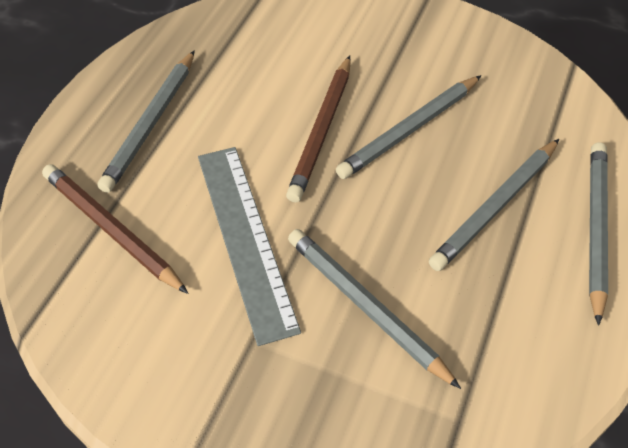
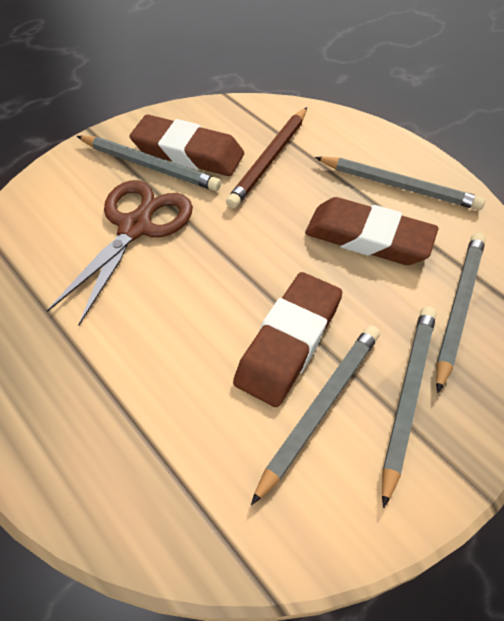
brown eraser: 0 -> 3
brown pencil: 2 -> 1
brown scissors: 0 -> 1
grey ruler: 1 -> 0

